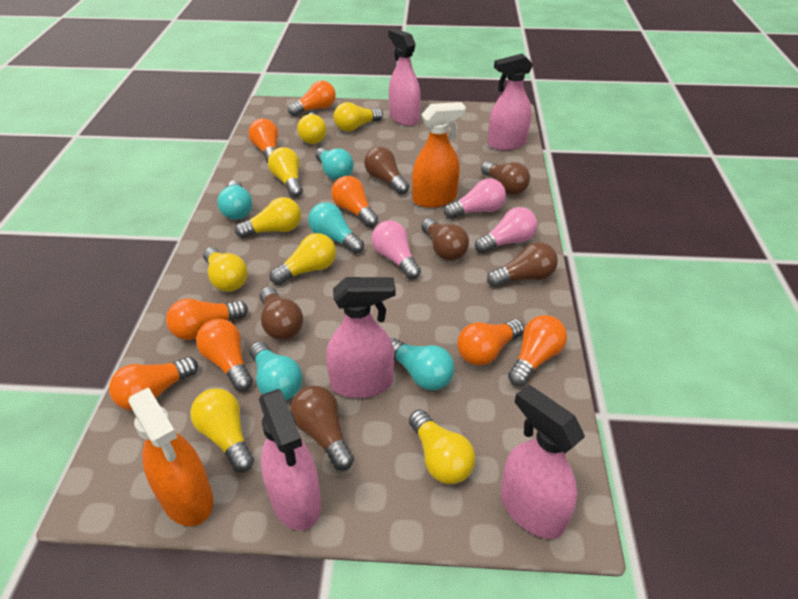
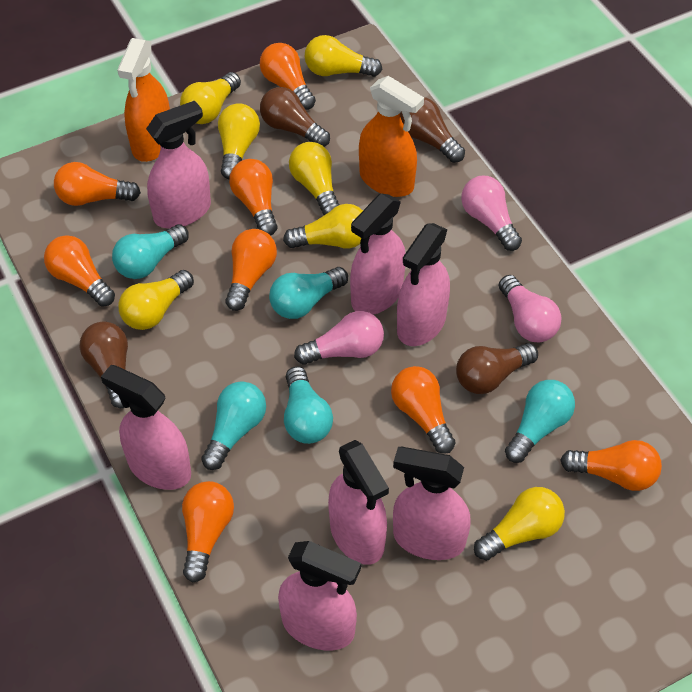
brown light bulb: 6 -> 4
pink spray bottle: 5 -> 7
yellow light bulb: 8 -> 7

